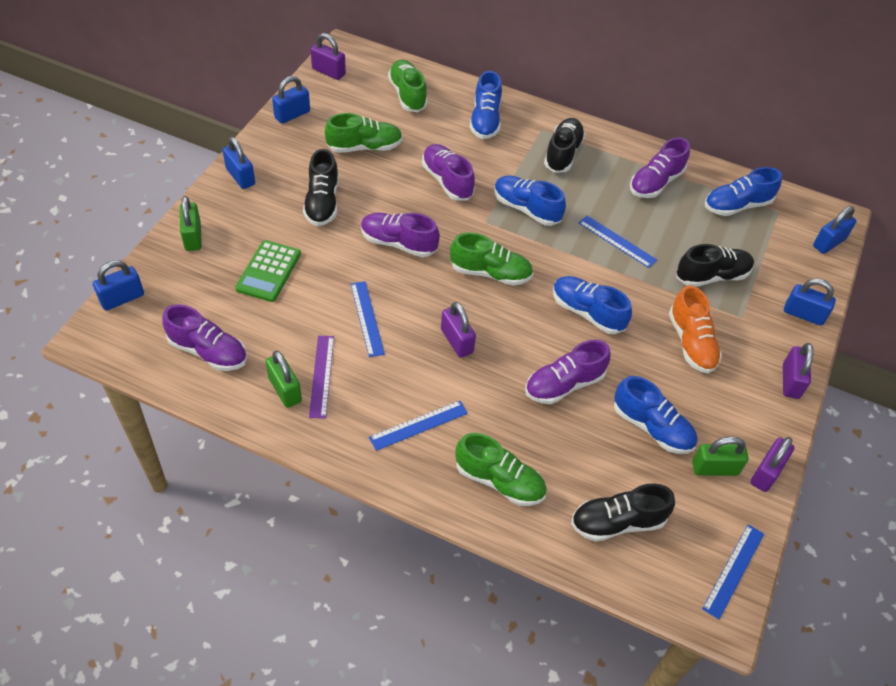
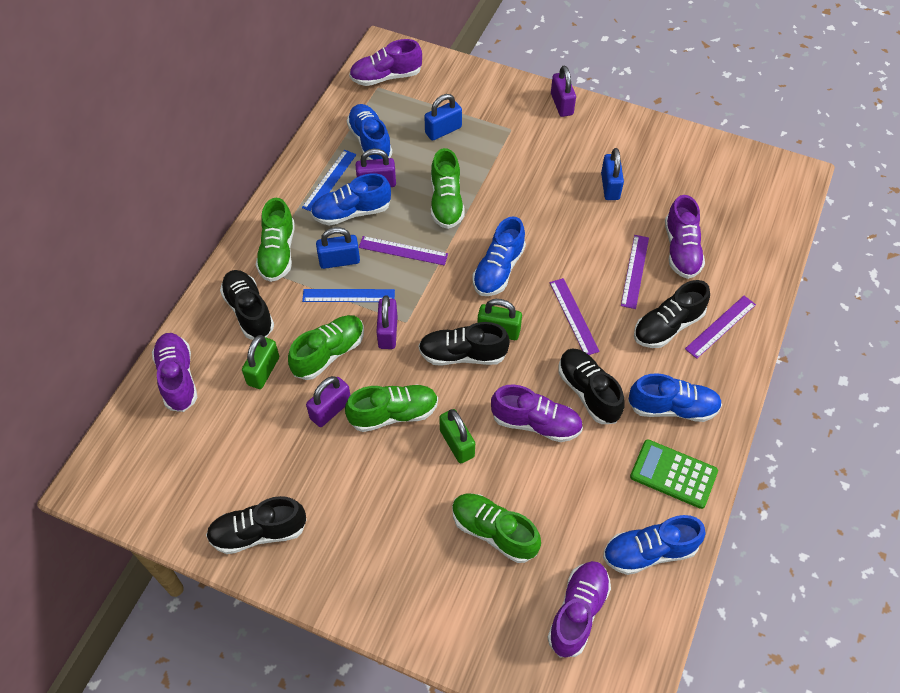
black shoe: 4 -> 5
blue padlock: 5 -> 3
blue ruler: 4 -> 2
green shoe: 4 -> 5
orange shoe: 1 -> 0
purple ruler: 1 -> 4

